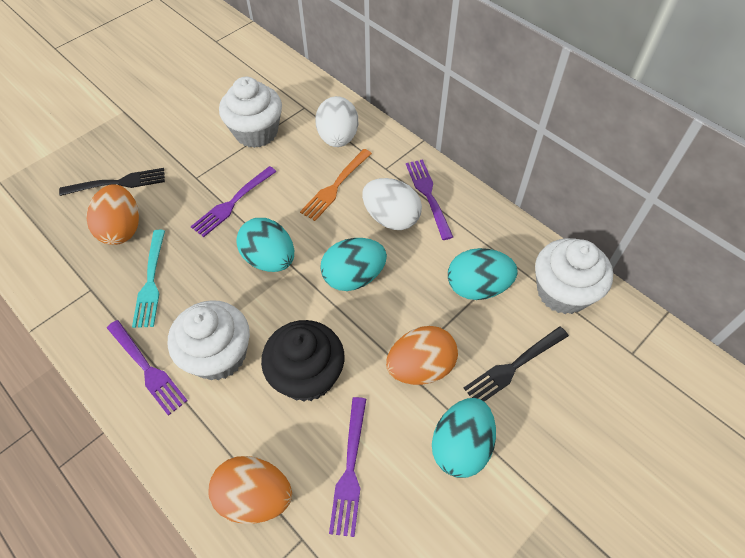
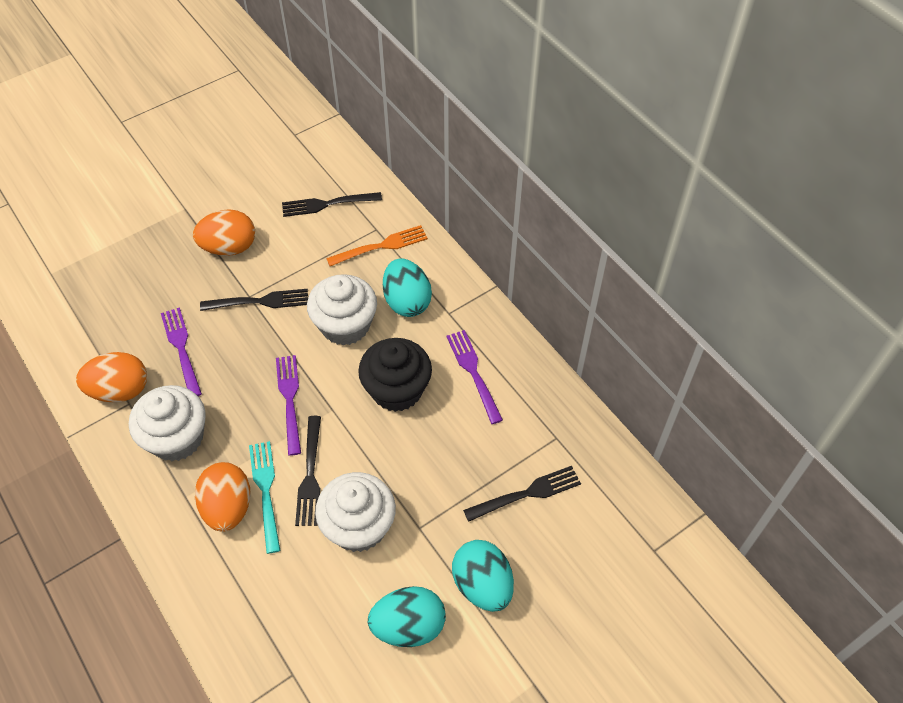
black fork: 2 -> 4
purple fork: 4 -> 3
turquoise egg: 4 -> 3
white egg: 2 -> 0

